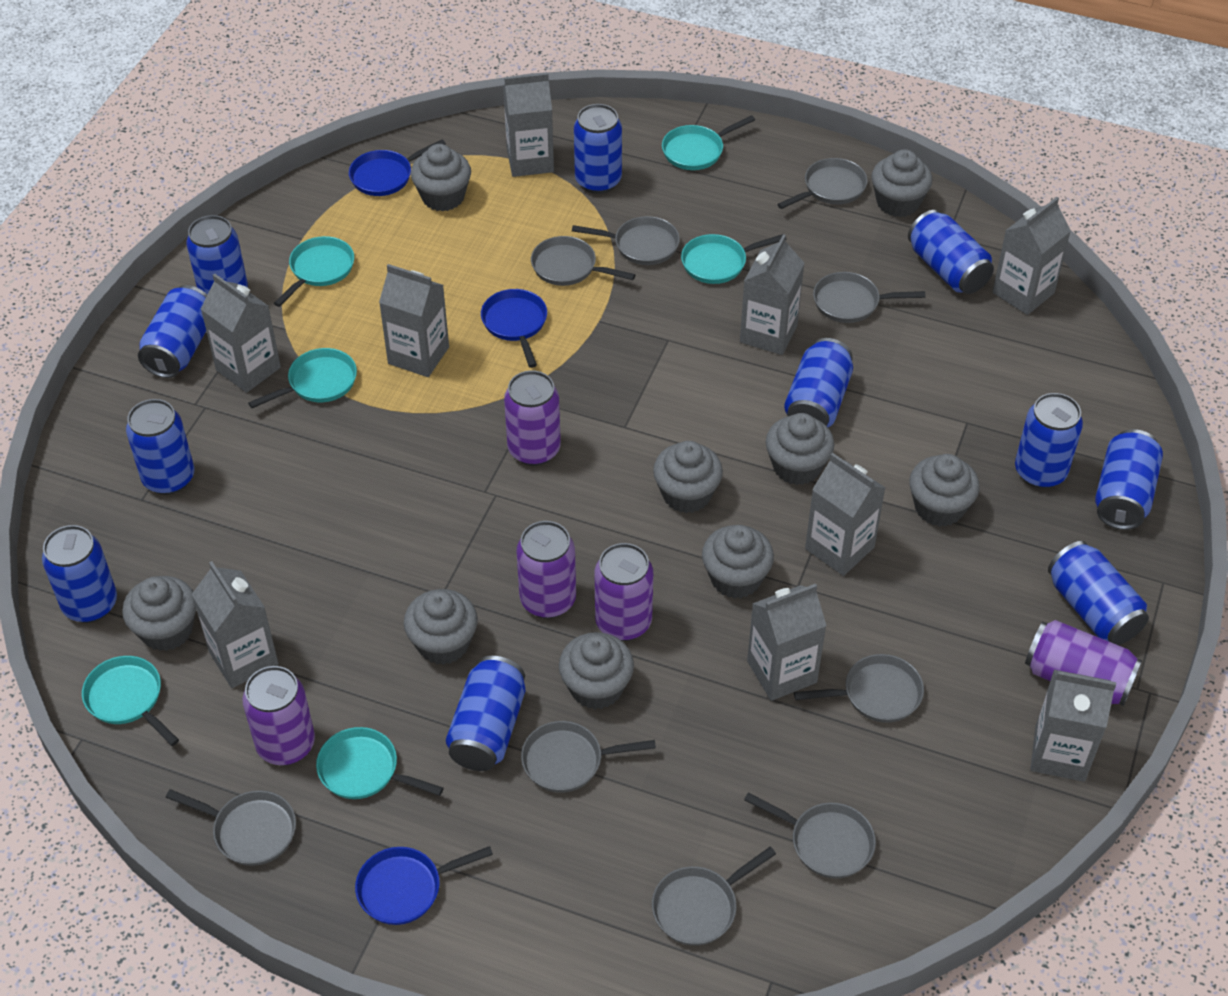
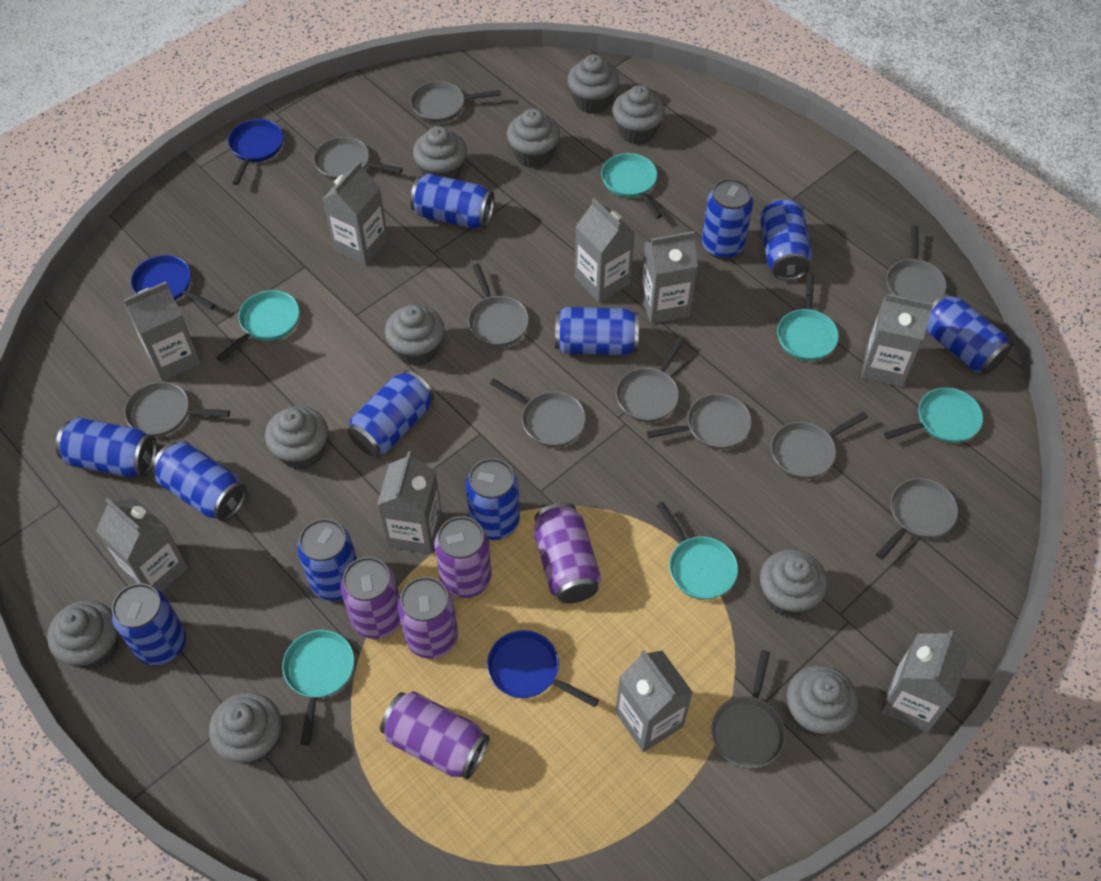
grey cupcake: 9 -> 10
grey pan: 9 -> 11

